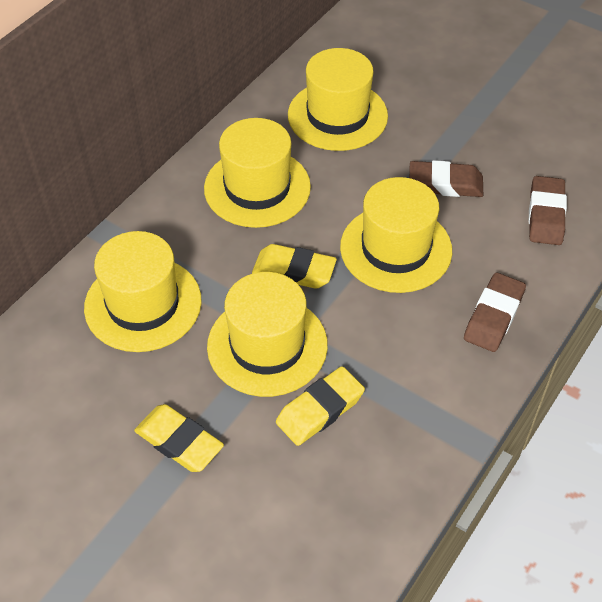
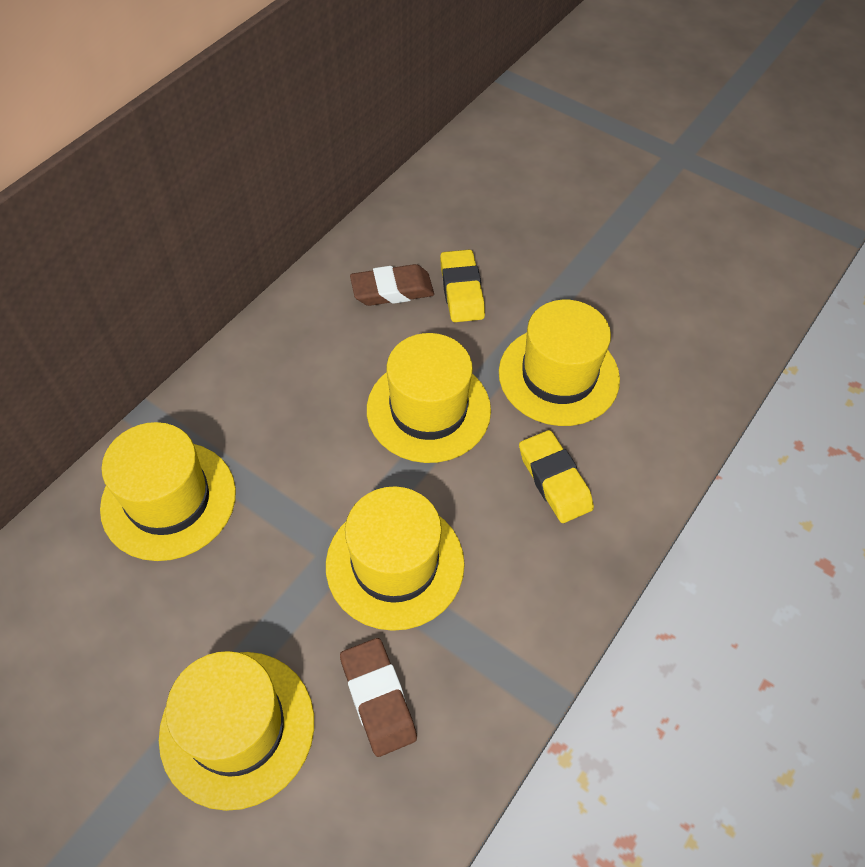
brown eraser: 3 -> 2
yellow eraser: 3 -> 2

